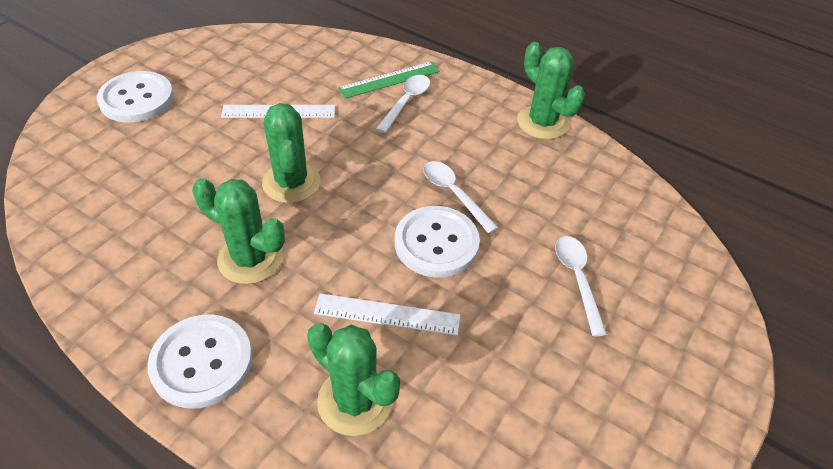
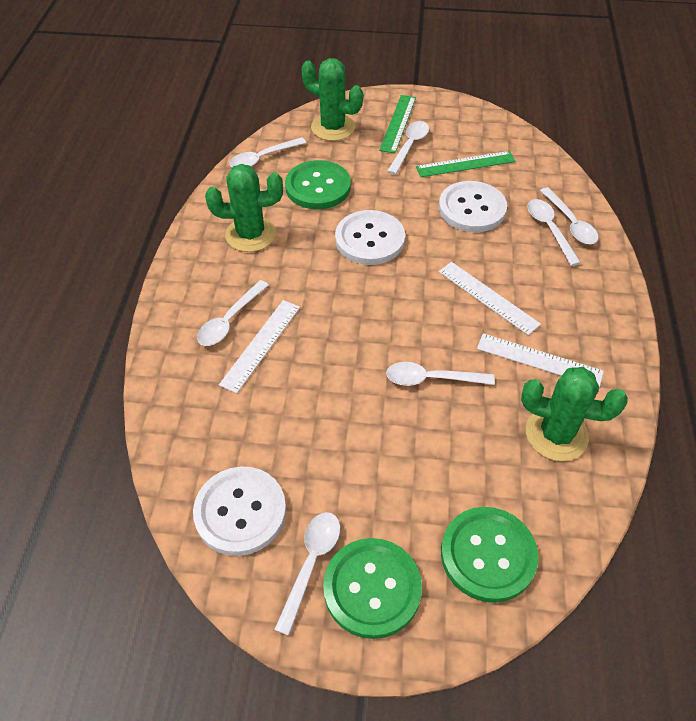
green button: 0 -> 3
green cactus: 4 -> 3
green ruler: 1 -> 2
white ruler: 2 -> 3
white spoon: 3 -> 7

